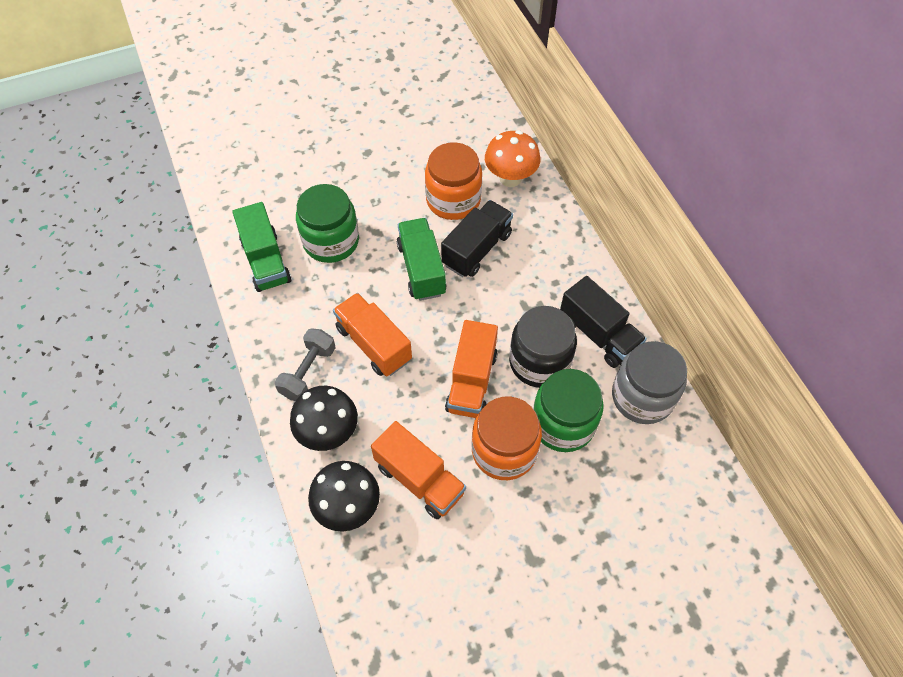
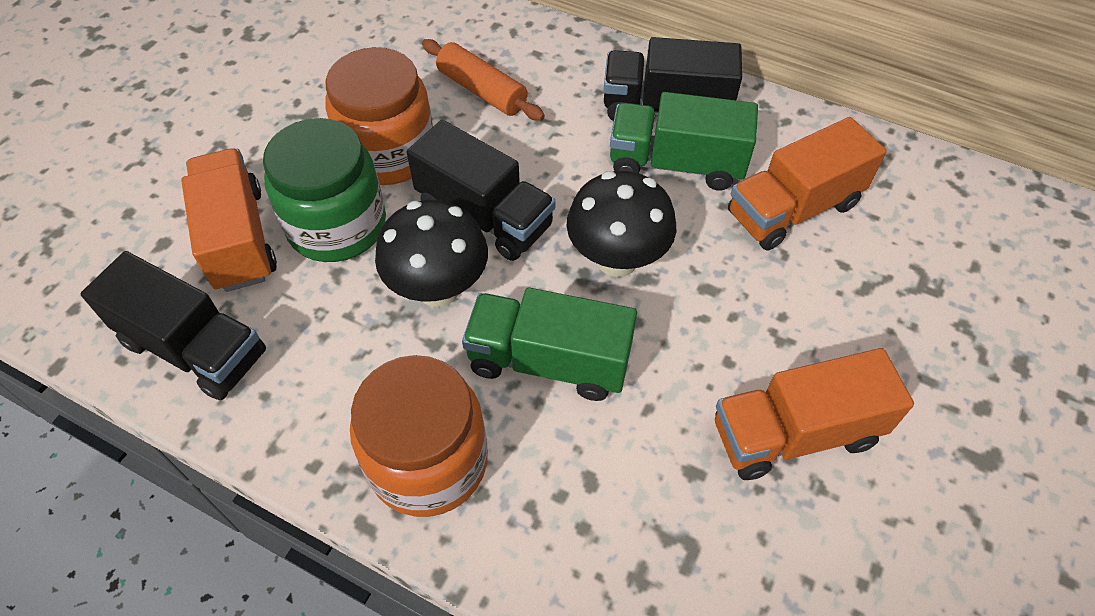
black jar: 1 -> 0
black truck: 2 -> 3
green jar: 2 -> 1
grey dumbbell: 1 -> 0
grey jar: 1 -> 0
orange mushroom: 1 -> 0
orange rolling pin: 0 -> 1

